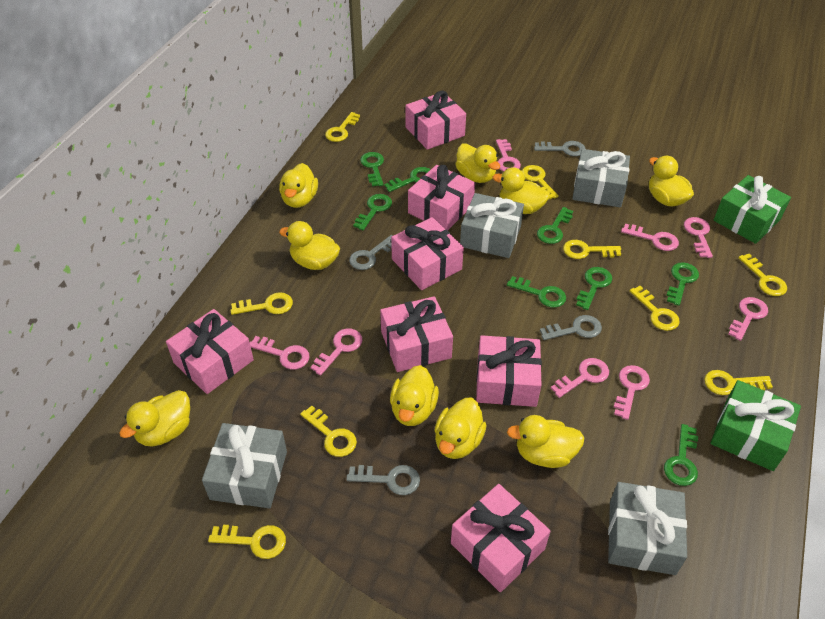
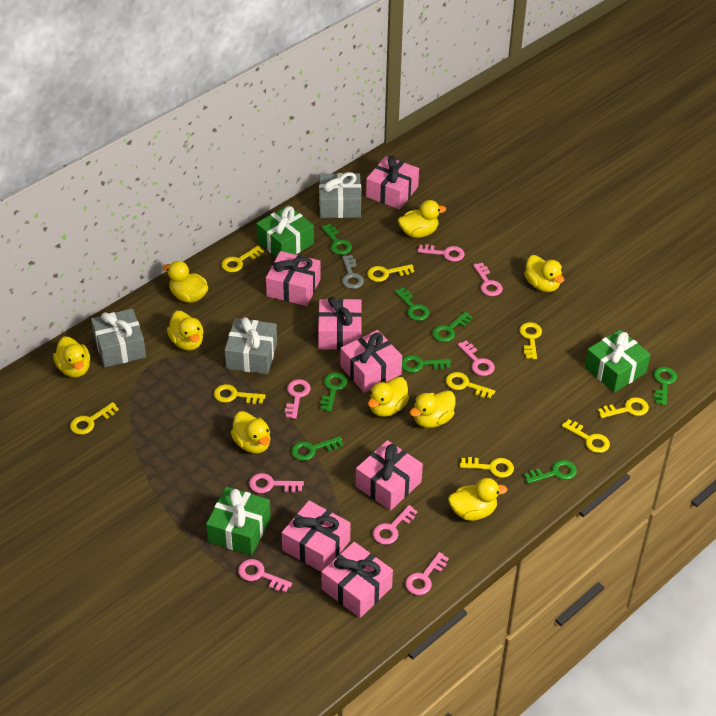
green gift: 2 -> 3
grey gift: 4 -> 3
grey key: 4 -> 1

